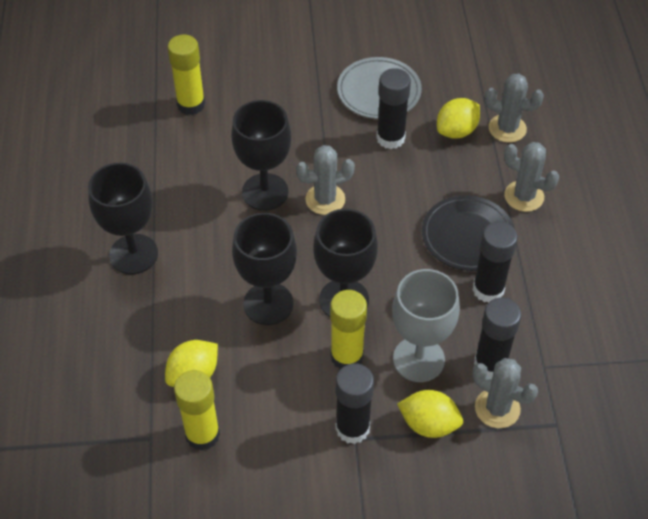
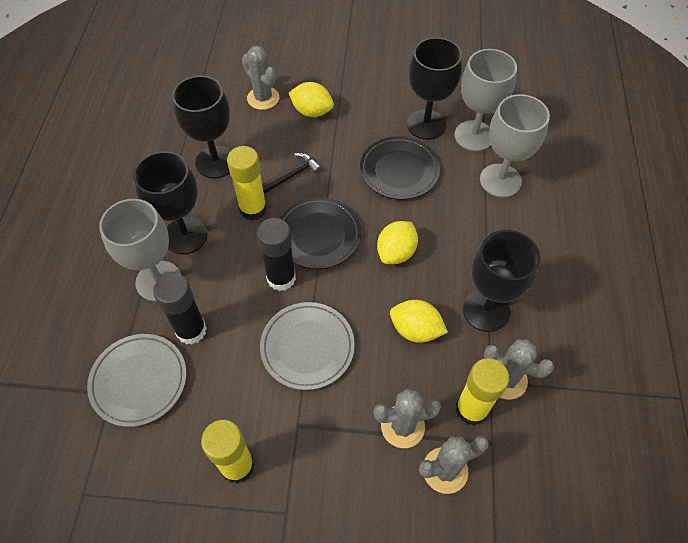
black glue stick: 4 -> 2
black hammer: 0 -> 1
black plate: 1 -> 2
grey goblet: 1 -> 3
grey plate: 1 -> 2

